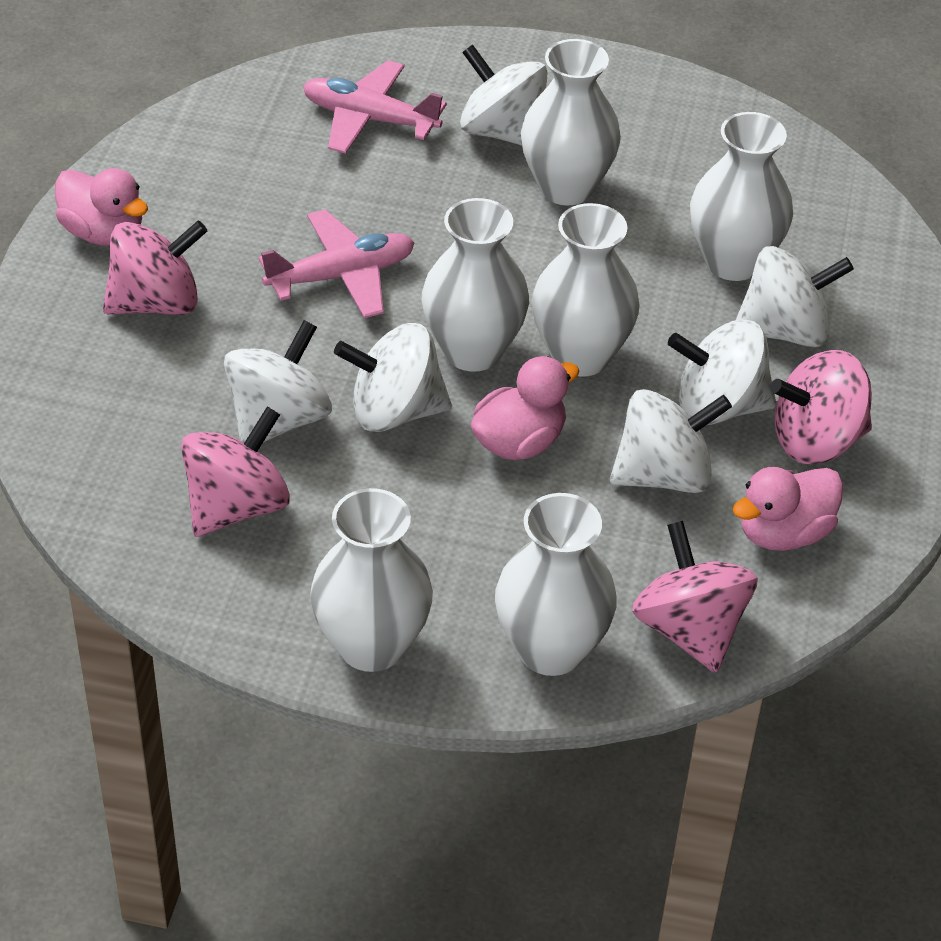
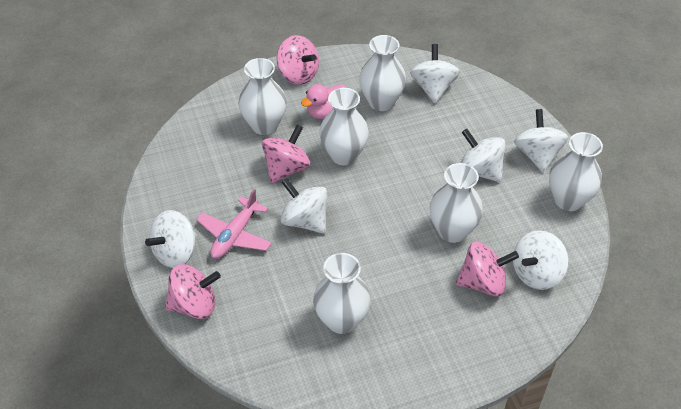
pink duck: 3 -> 1
pink plane: 2 -> 1

